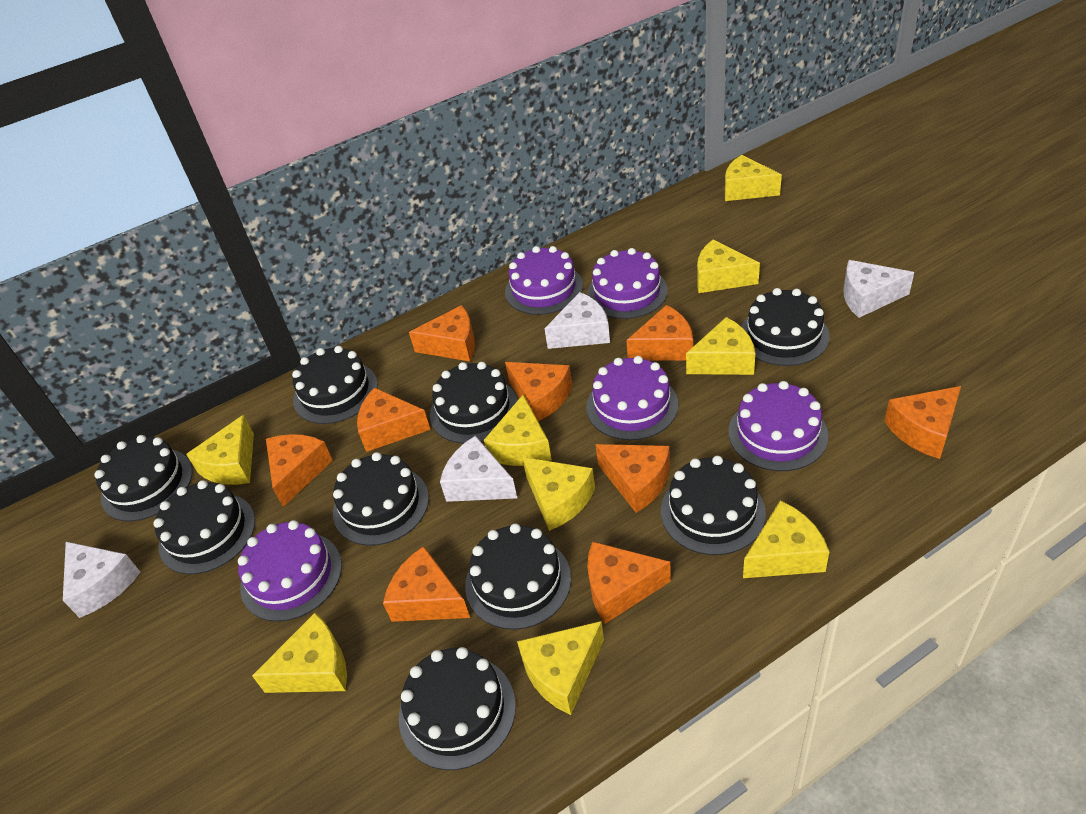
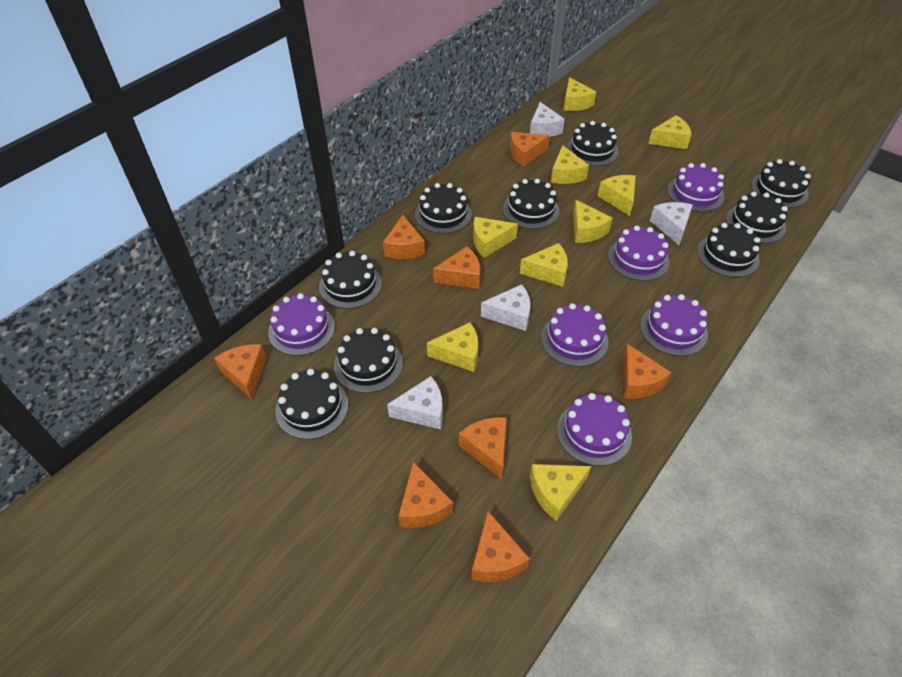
orange cheese: 9 -> 8
purple cake: 5 -> 6

